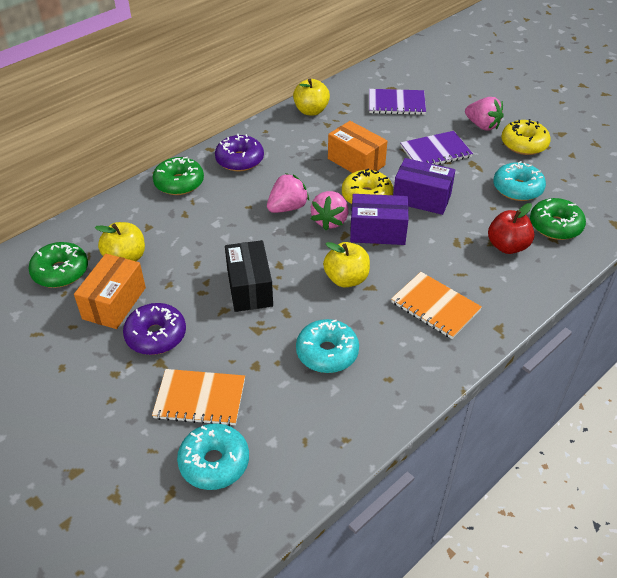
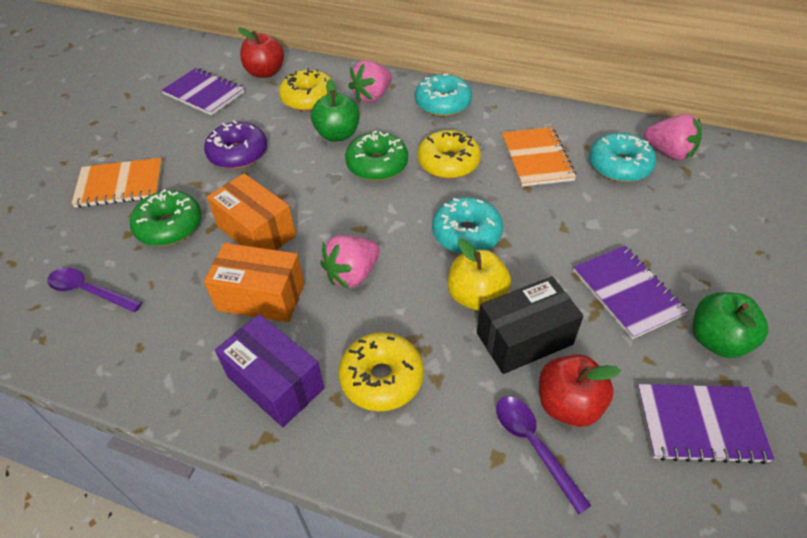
green apple: 0 -> 2
green donut: 3 -> 2
purple box: 2 -> 1
purple donut: 2 -> 1
purple notebook: 2 -> 3
purple spoon: 0 -> 2
red apple: 1 -> 2
yellow apple: 3 -> 1
yellow donut: 2 -> 3

